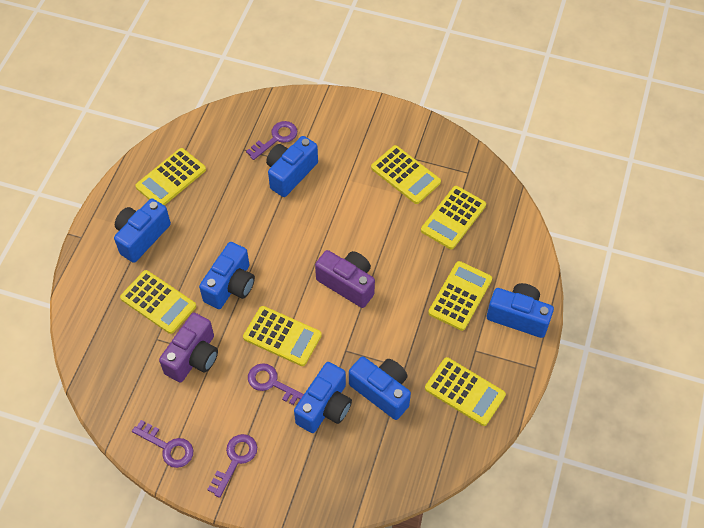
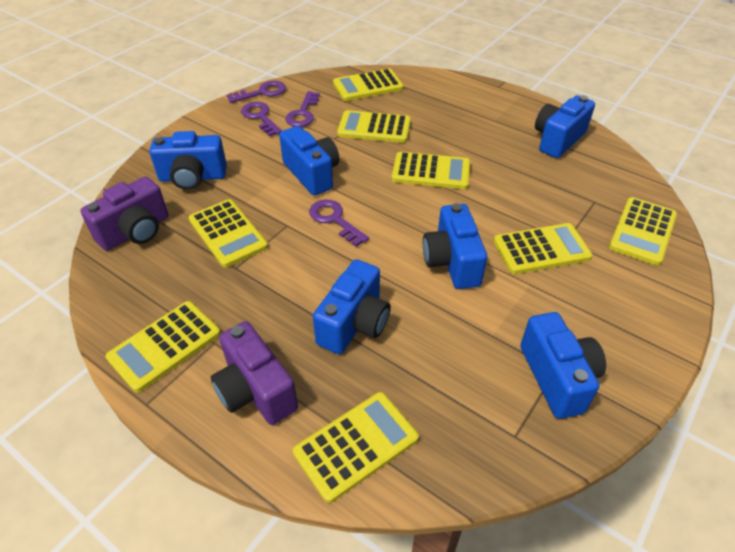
yellow calculator: 7 -> 8

